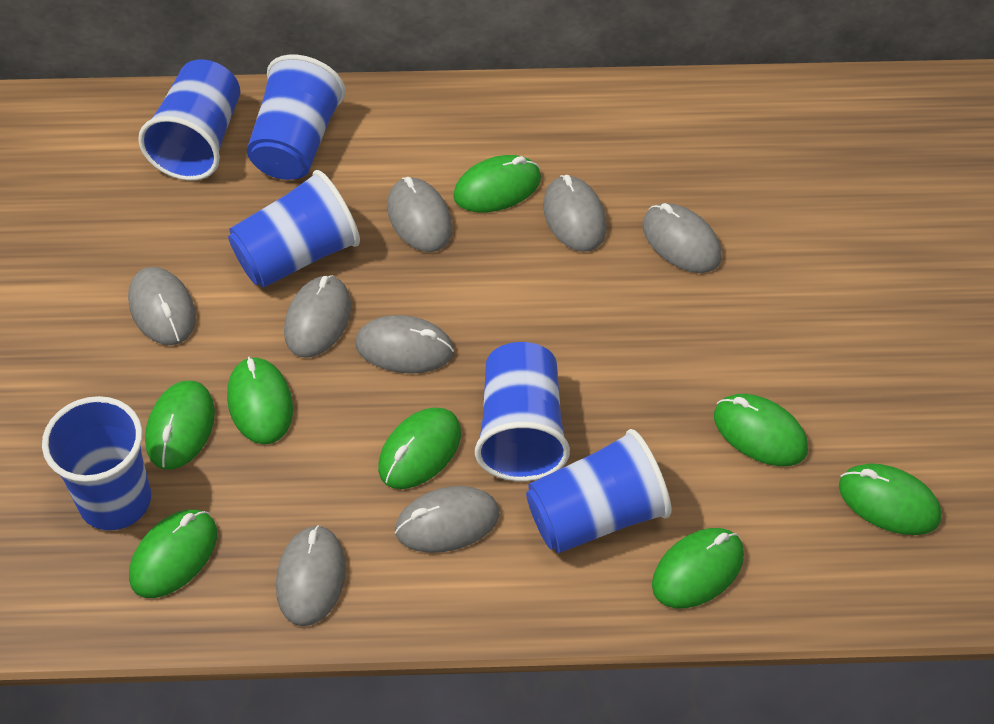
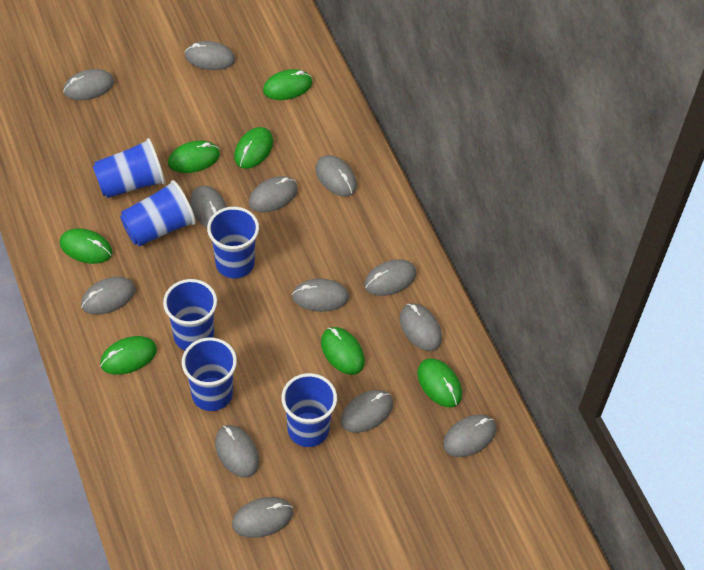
green mouse: 8 -> 7
grey mouse: 8 -> 13

